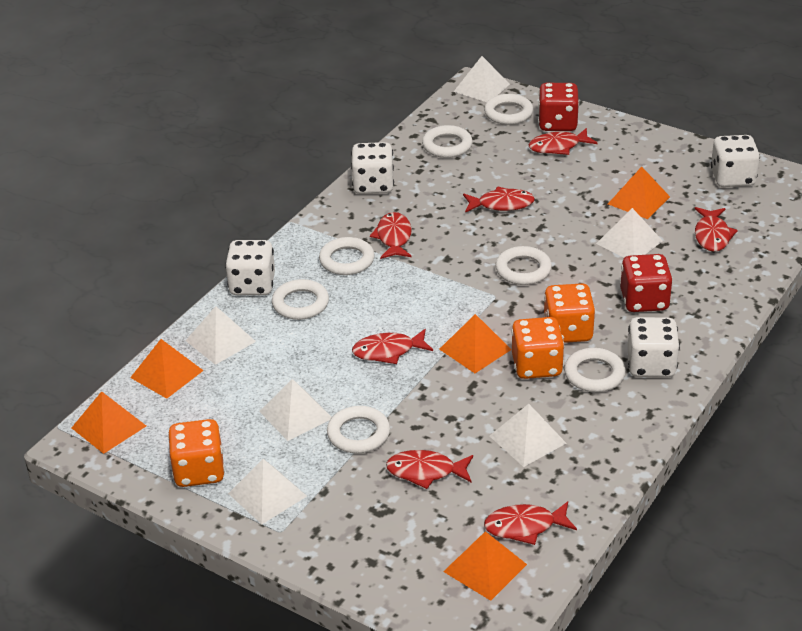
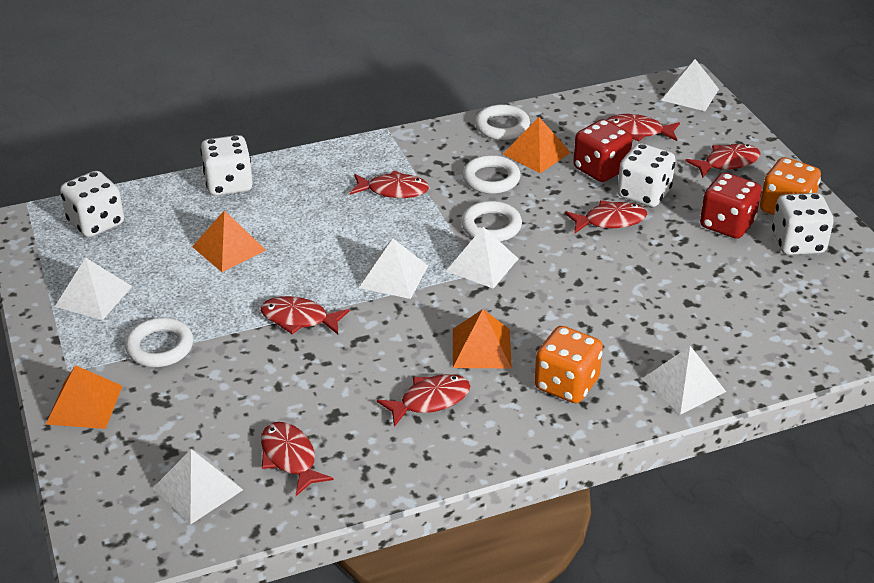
orange dice: 3 -> 2
orange pyramid: 5 -> 4
white ring: 7 -> 4

